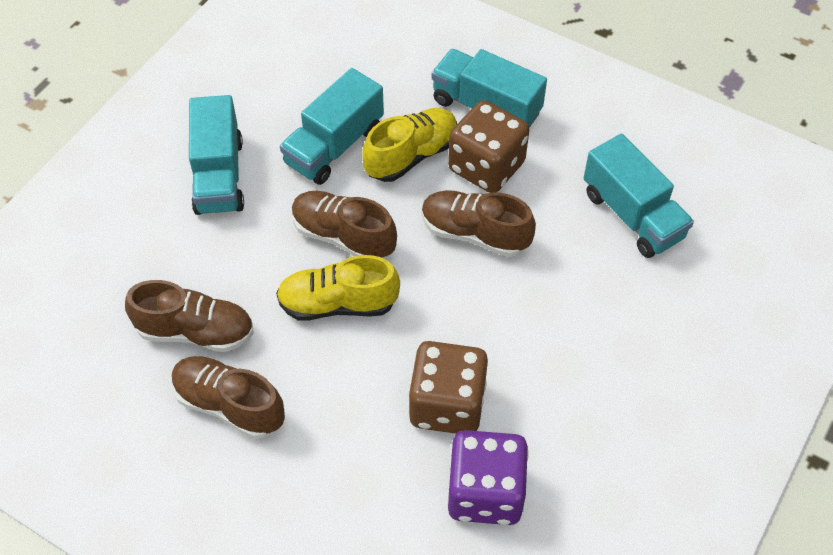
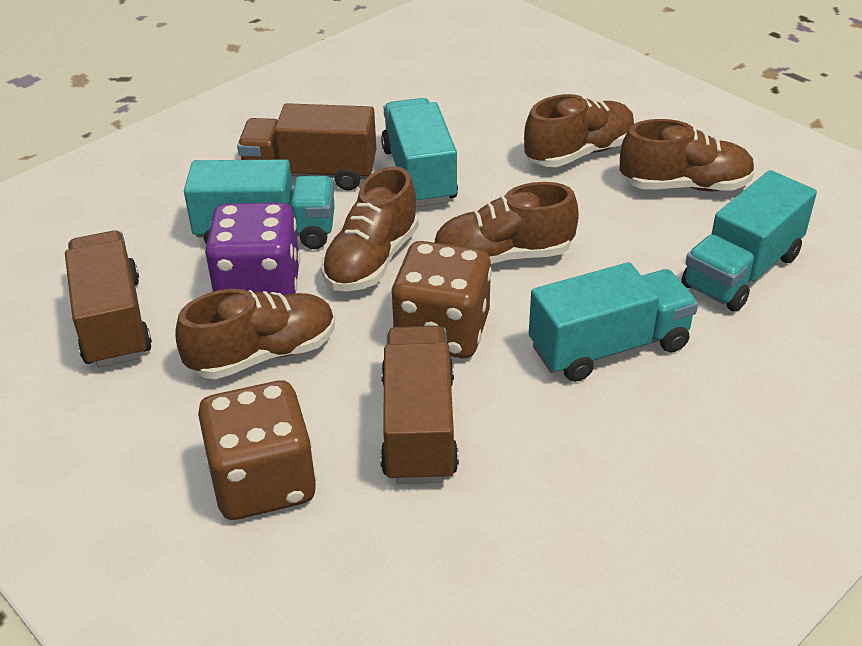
brown shoe: 4 -> 5
brown truck: 0 -> 3
yellow shoe: 2 -> 0

